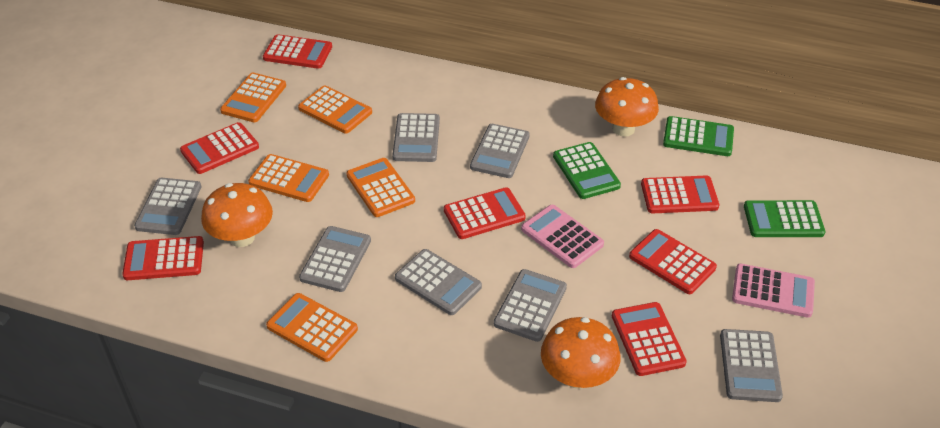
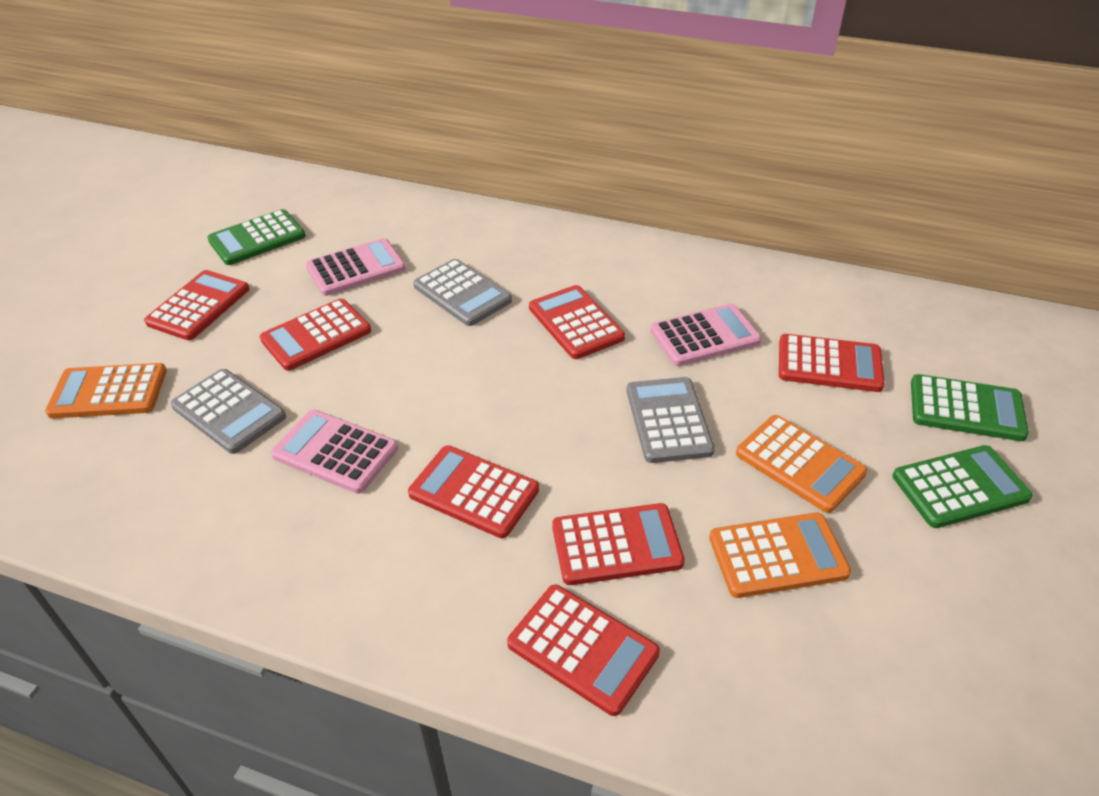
grey calculator: 7 -> 3
orange calculator: 5 -> 3
orange mushroom: 3 -> 0
pink calculator: 2 -> 3

